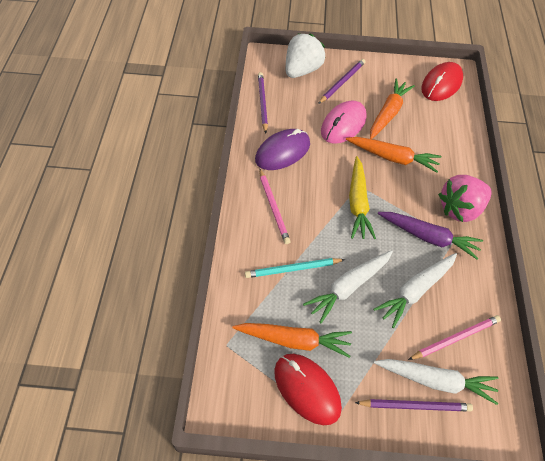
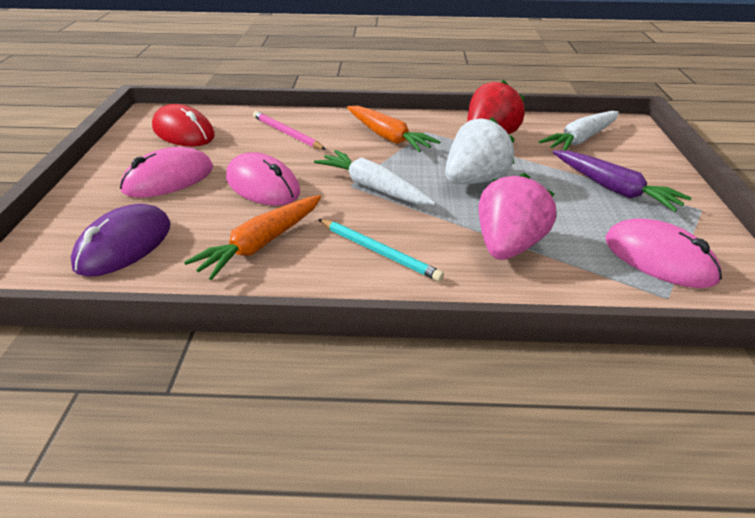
orange carrot: 3 -> 2
pink mouse: 1 -> 3
pink pencil: 2 -> 1
purple pencil: 3 -> 0
red mouse: 2 -> 1
red strawberry: 0 -> 1
white carrot: 3 -> 2
yellow carrot: 1 -> 0

